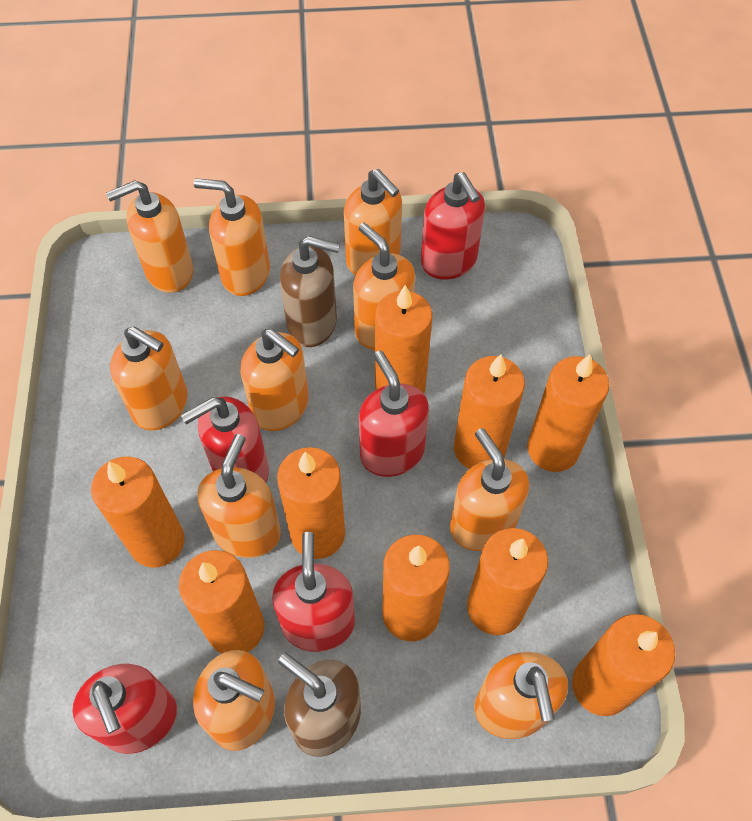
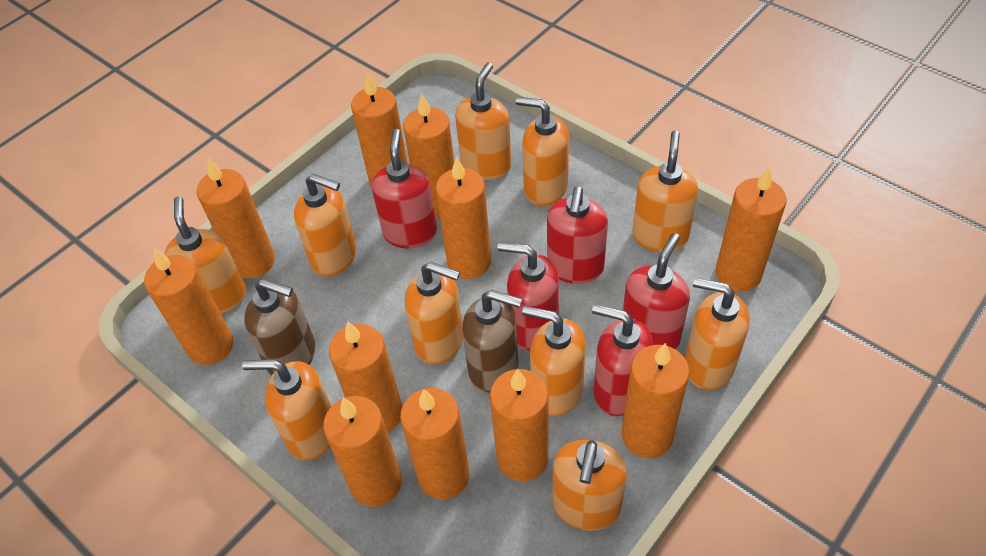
orange candle: 9 -> 11

